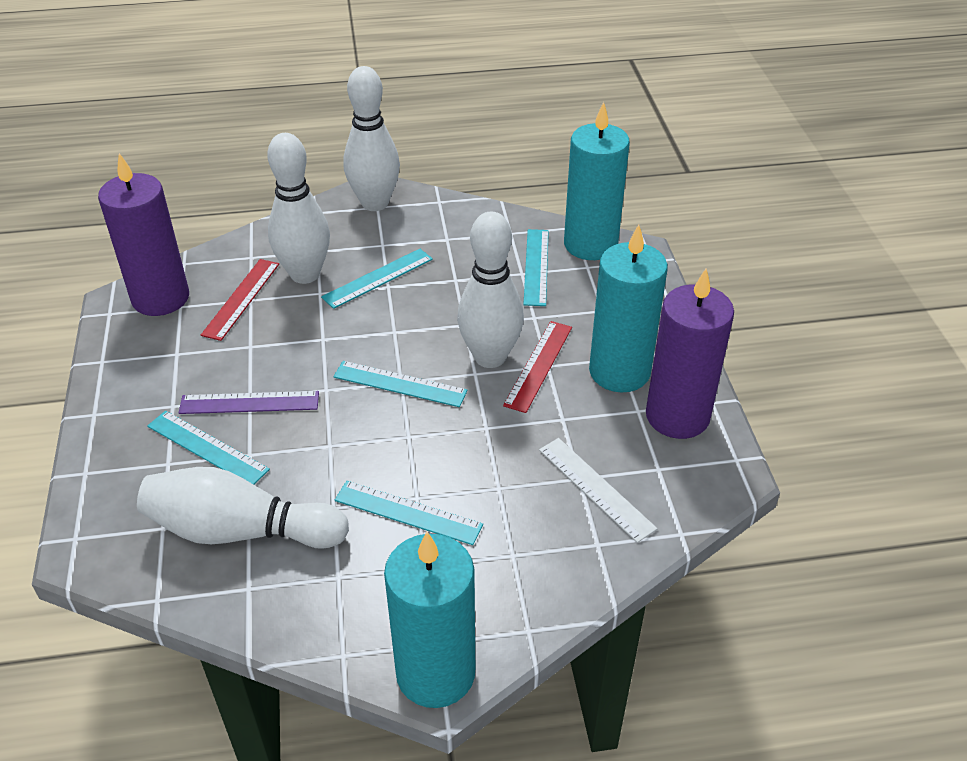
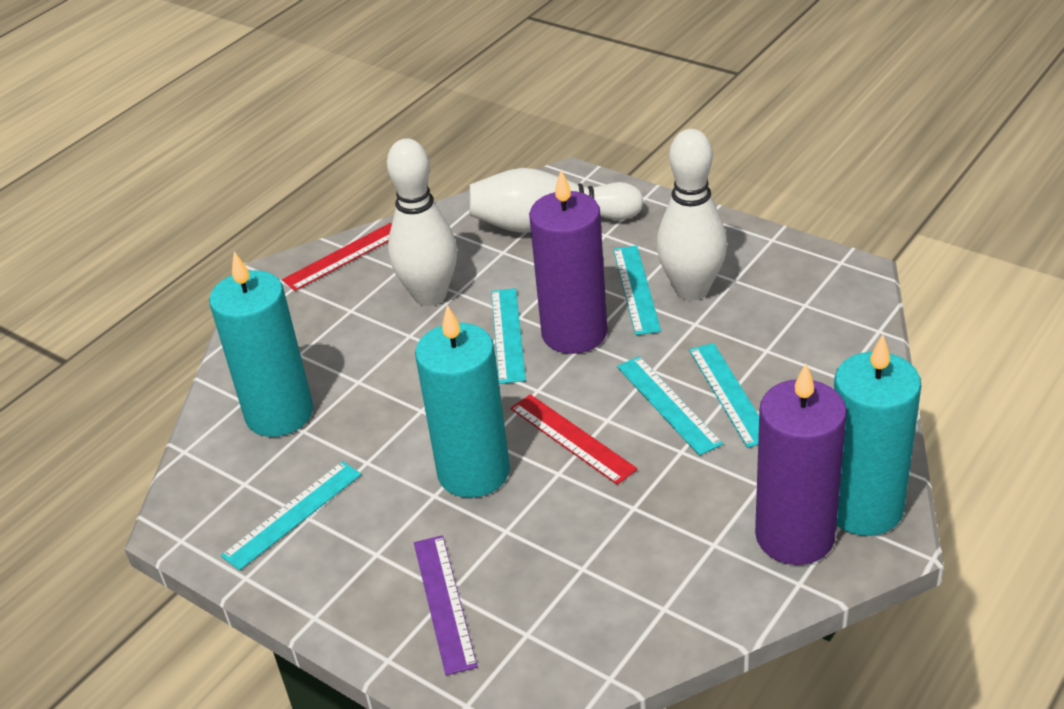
white bowling pin: 4 -> 3
white ruler: 1 -> 0

